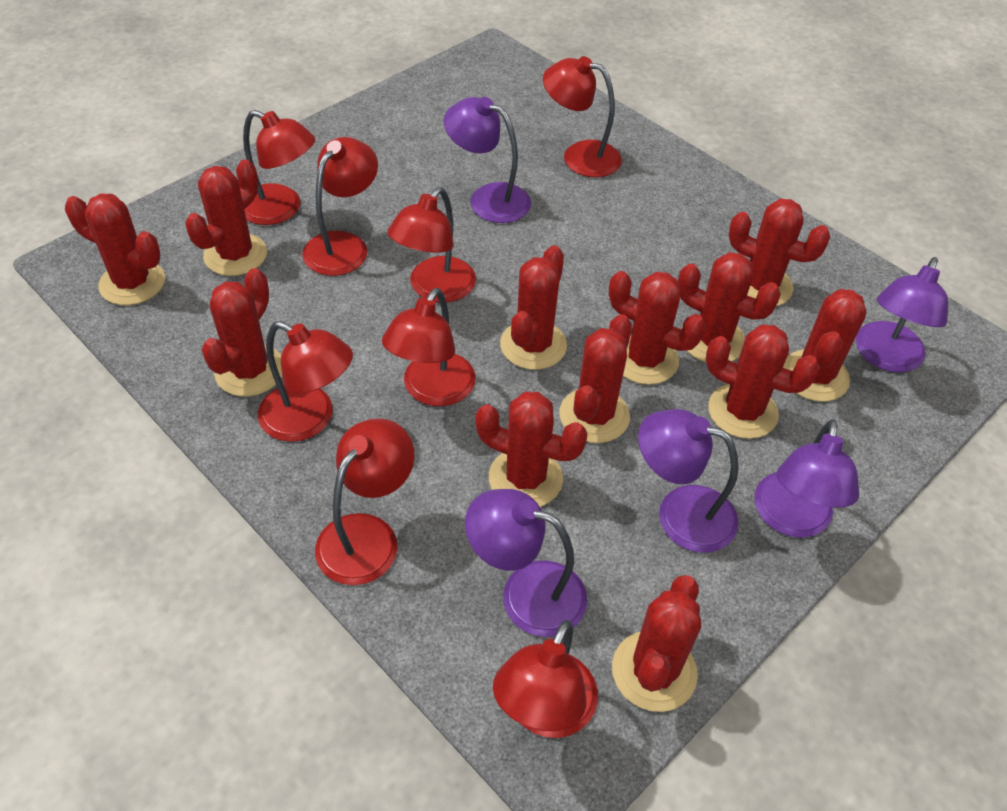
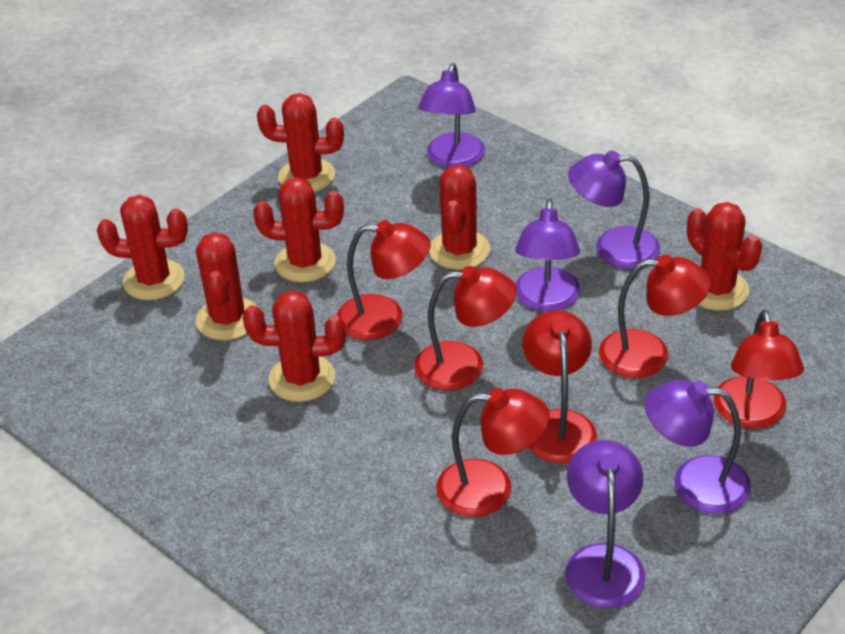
red cactus: 12 -> 7
red lamp: 8 -> 6

